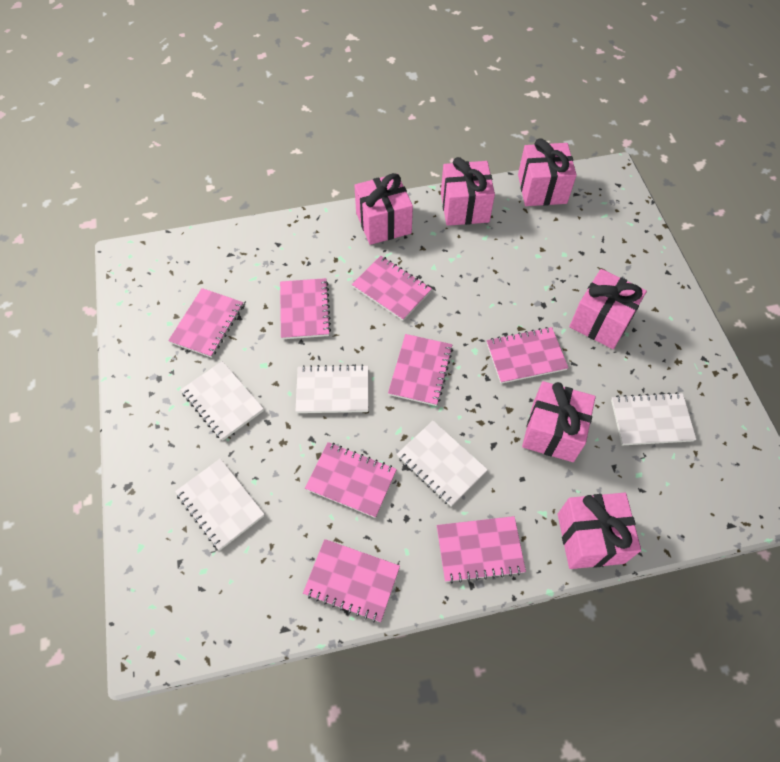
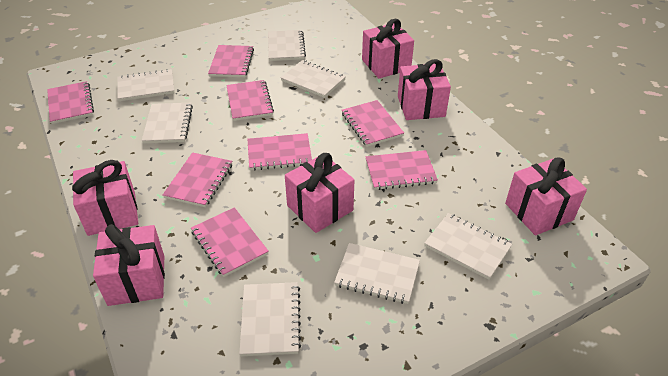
white notebook: 5 -> 7

